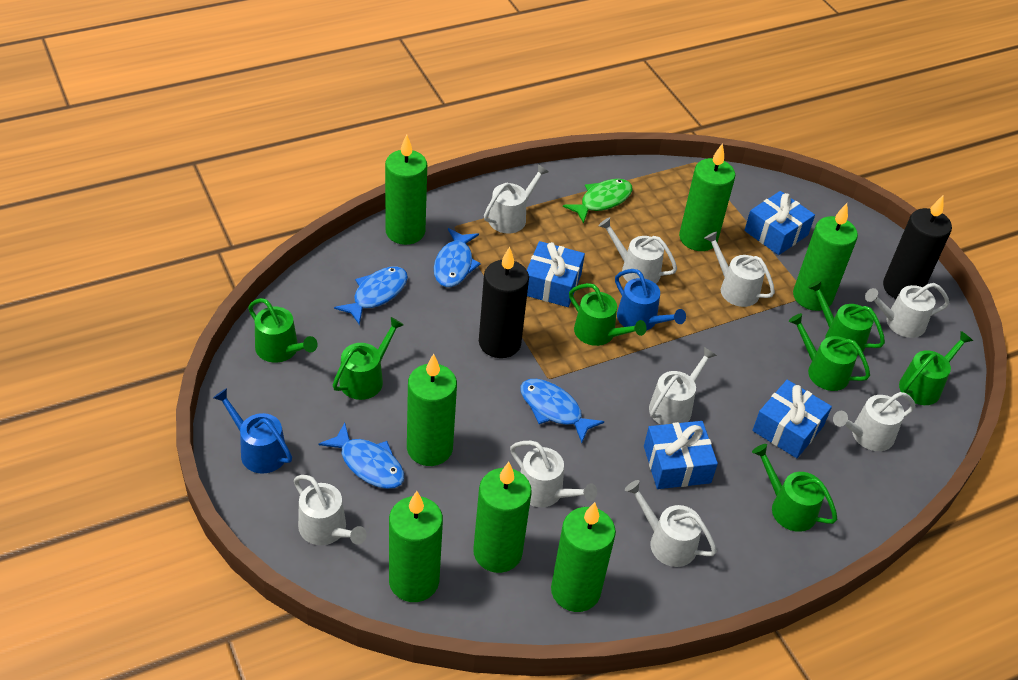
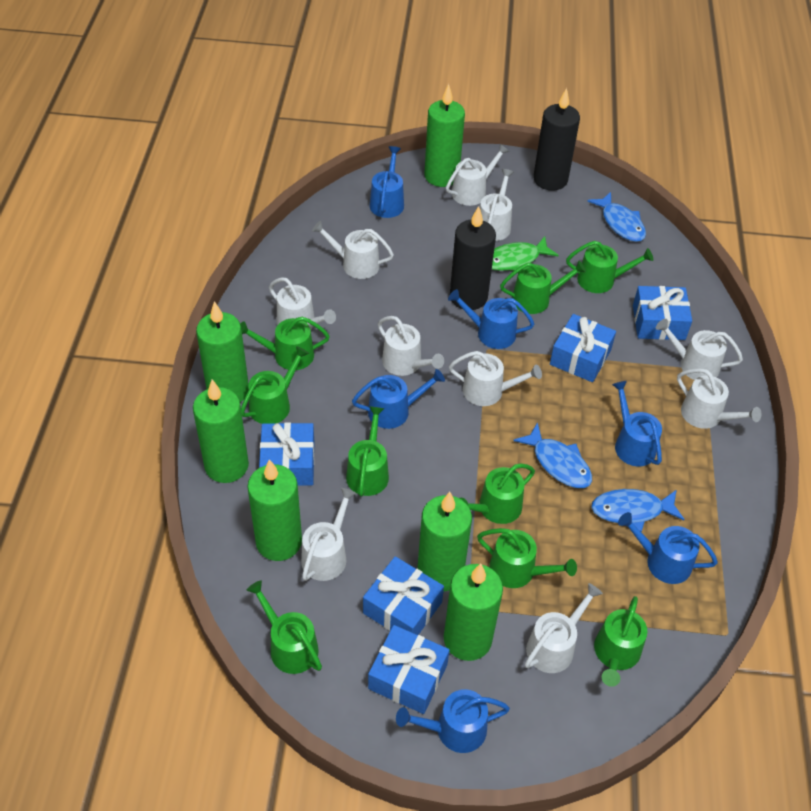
blue fish: 4 -> 3
blue gift: 4 -> 5
blue watering can: 2 -> 6
green candle: 7 -> 6
green watering can: 7 -> 9
white watering can: 9 -> 10

